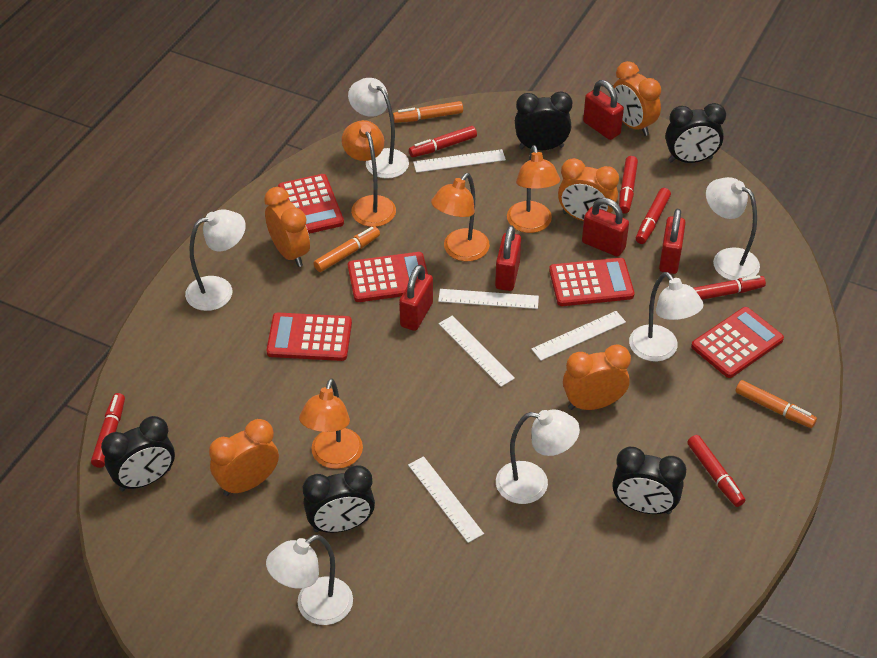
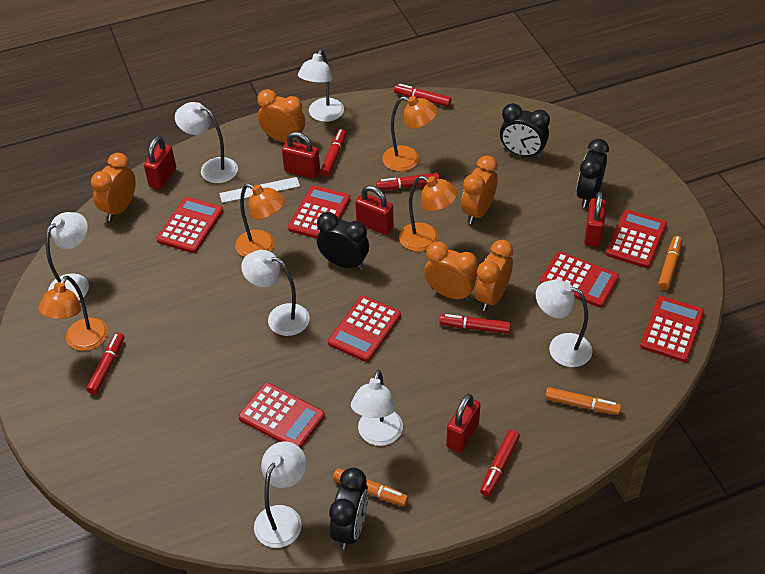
black clock: 5 -> 4
red calculator: 5 -> 7
white lamp: 6 -> 7
white ruler: 5 -> 1

